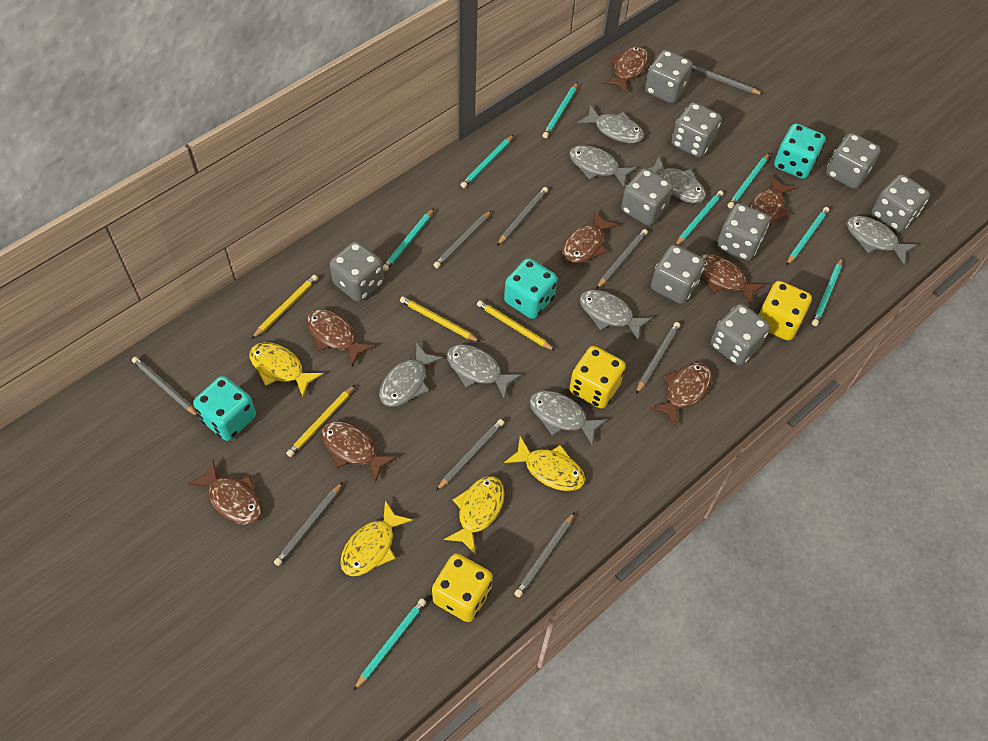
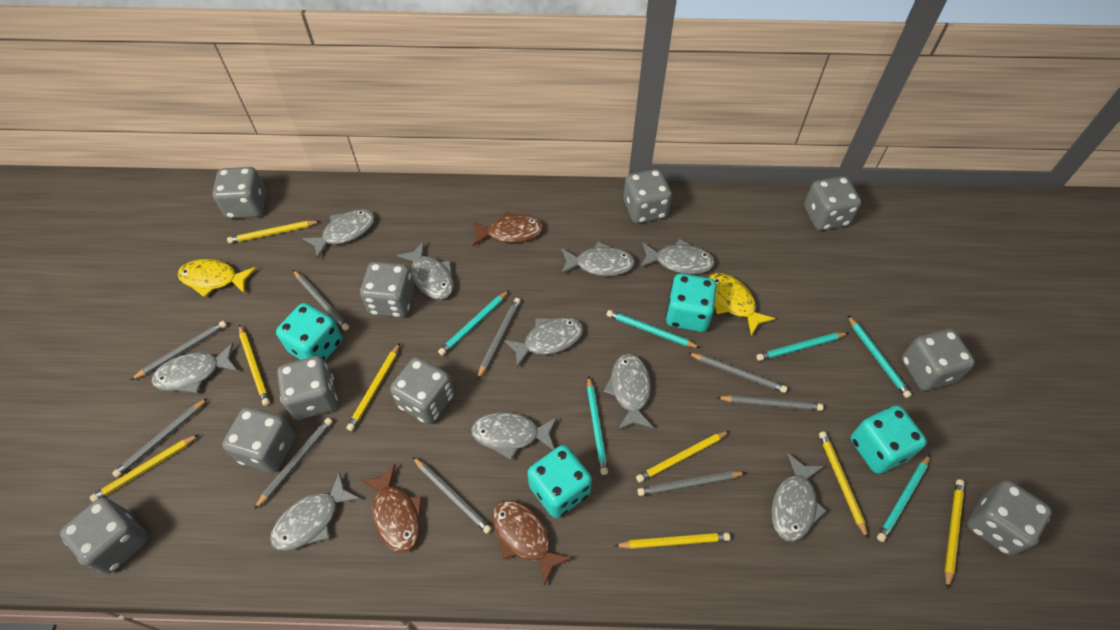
brown fish: 8 -> 3
grey dice: 9 -> 10
grey fish: 8 -> 10
turquoise dice: 3 -> 4
turquoise pencil: 8 -> 6
yellow dice: 3 -> 0
yellow fish: 4 -> 2
yellow pencil: 4 -> 8

